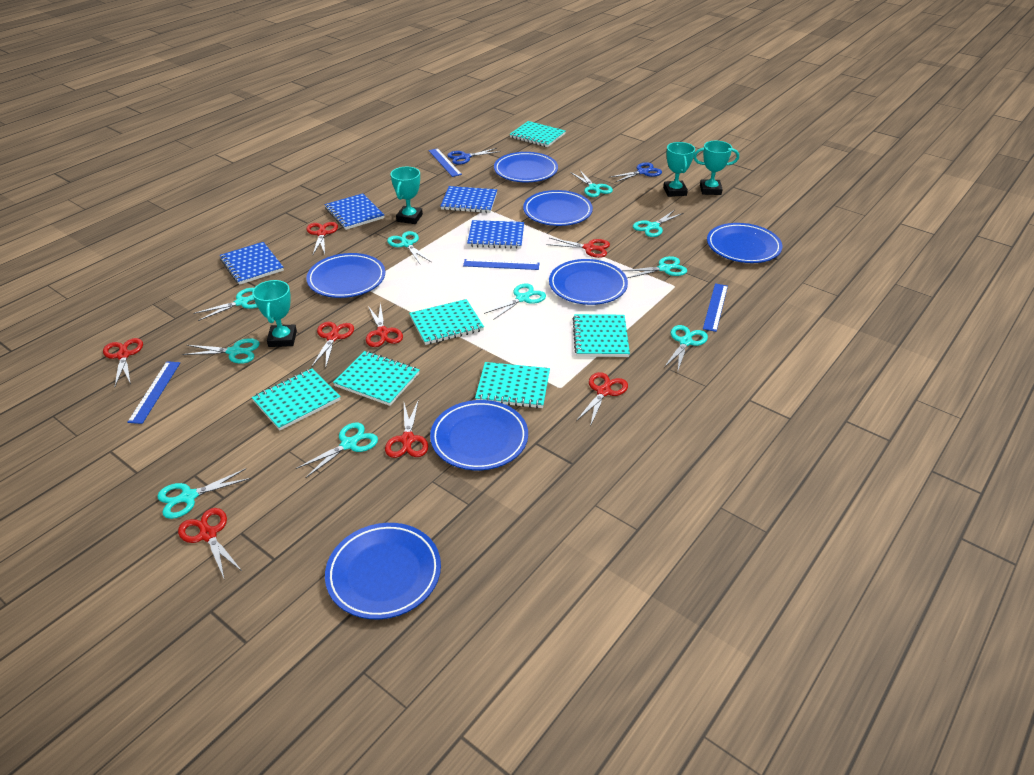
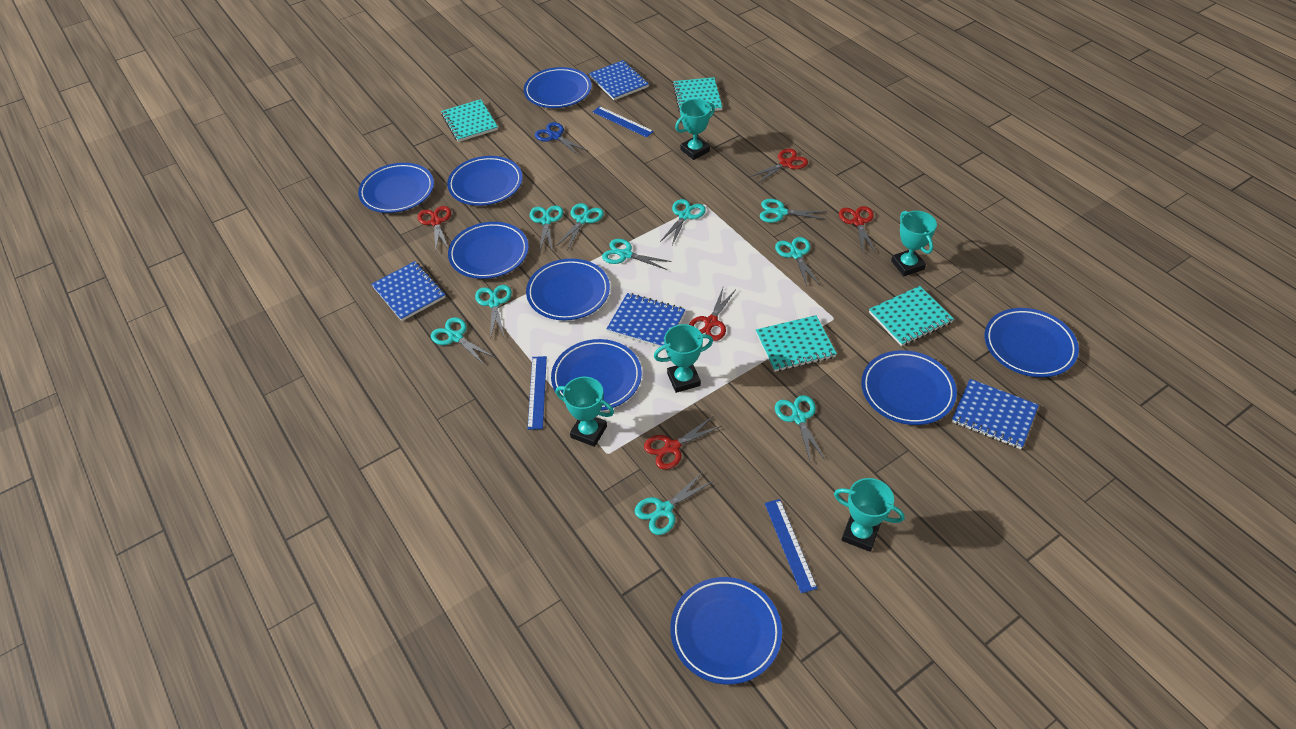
blue plate: 7 -> 9
blue ruler: 4 -> 3
blue scissors: 2 -> 1
red scissors: 8 -> 5
turquoise notebook: 6 -> 4
turquoise trophy: 4 -> 5

